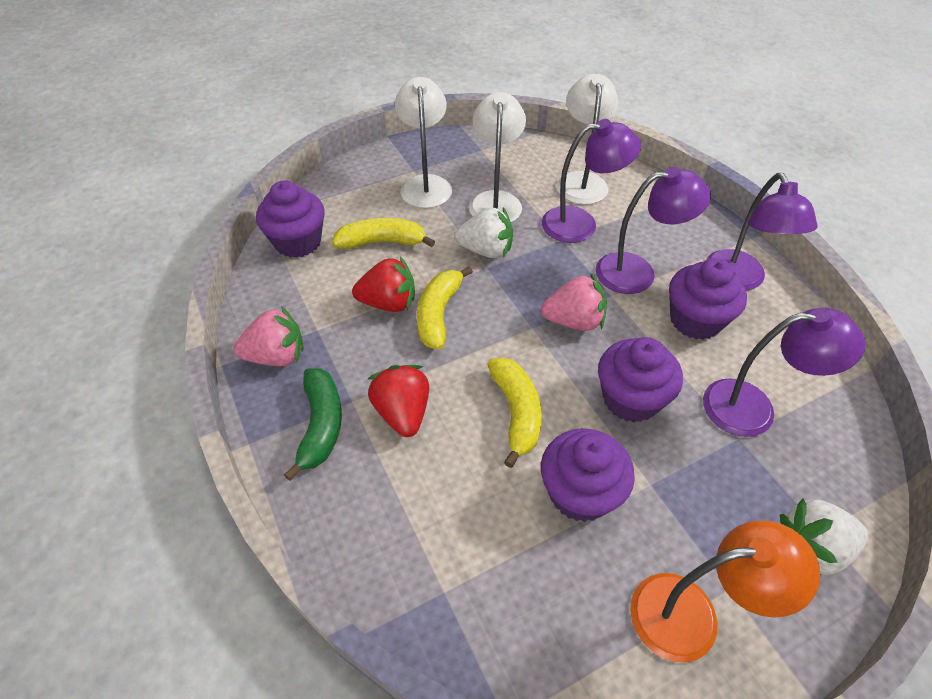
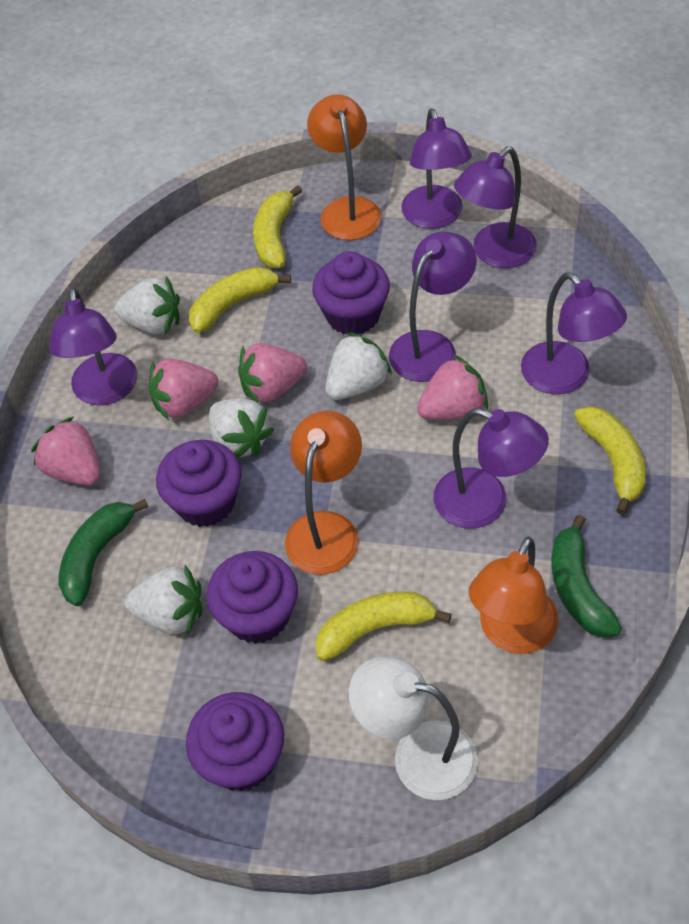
green banana: 1 -> 2
orange lamp: 1 -> 3
pink strawberry: 2 -> 4
purple lamp: 4 -> 6
red strawberry: 2 -> 0
white lamp: 3 -> 1
white strawberry: 2 -> 4
yellow banana: 3 -> 4

